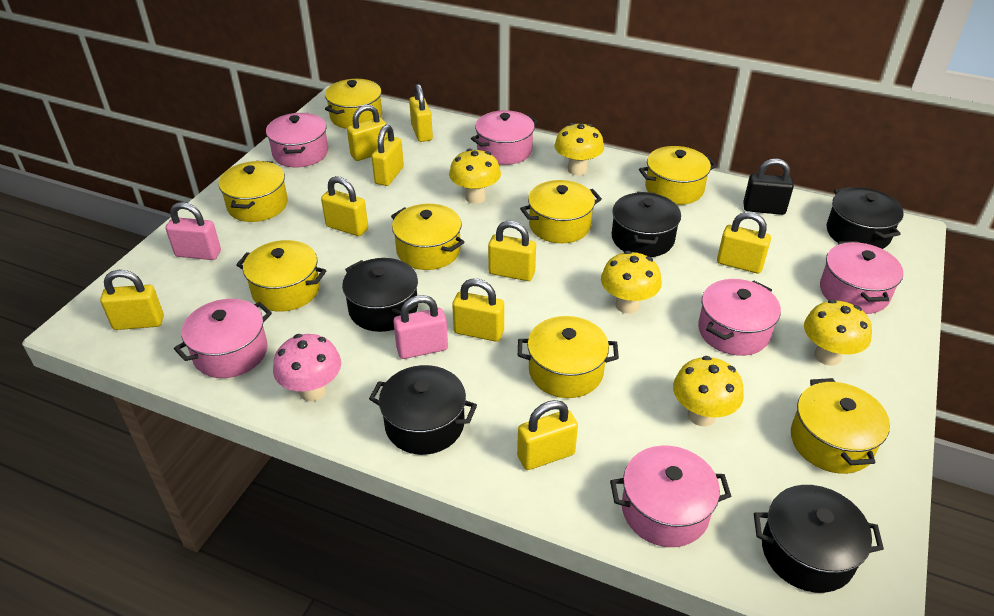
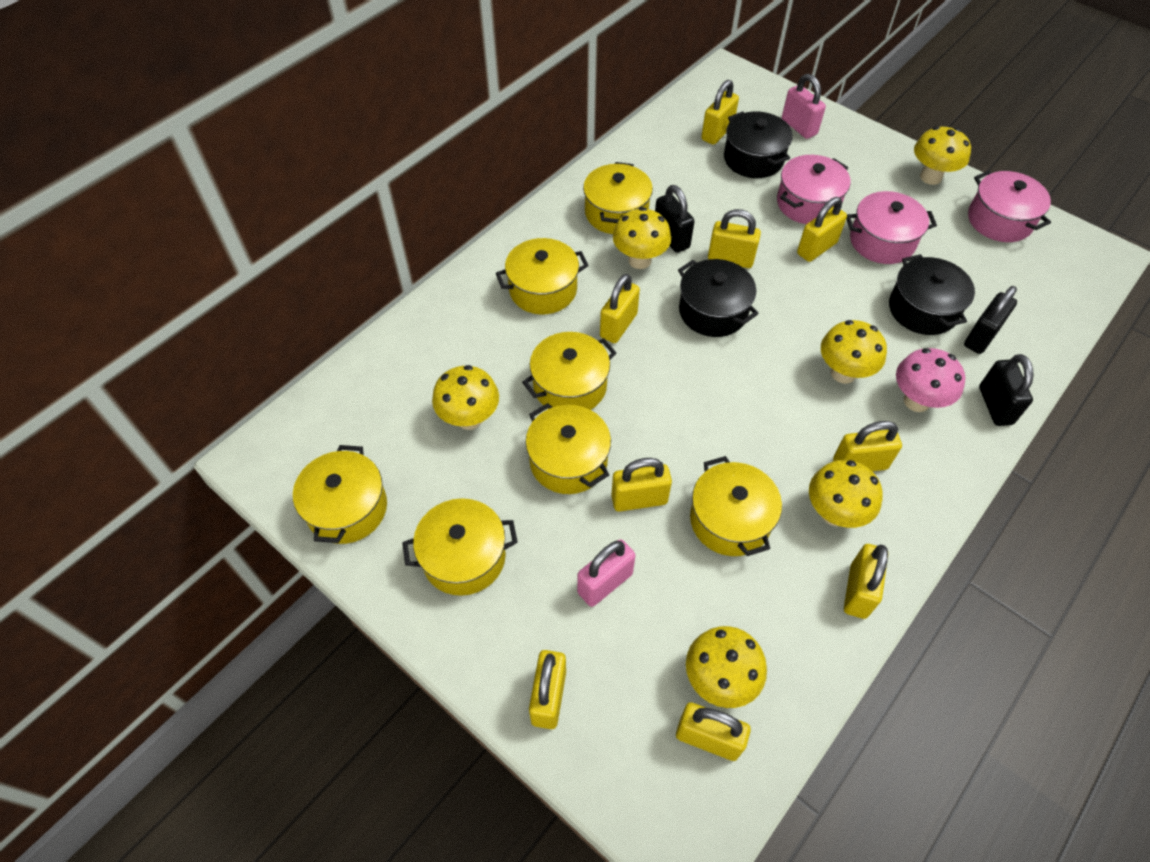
black padlock: 1 -> 3
black pot: 5 -> 3
pink pot: 6 -> 3
yellow mushroom: 5 -> 6
yellow pot: 8 -> 7

